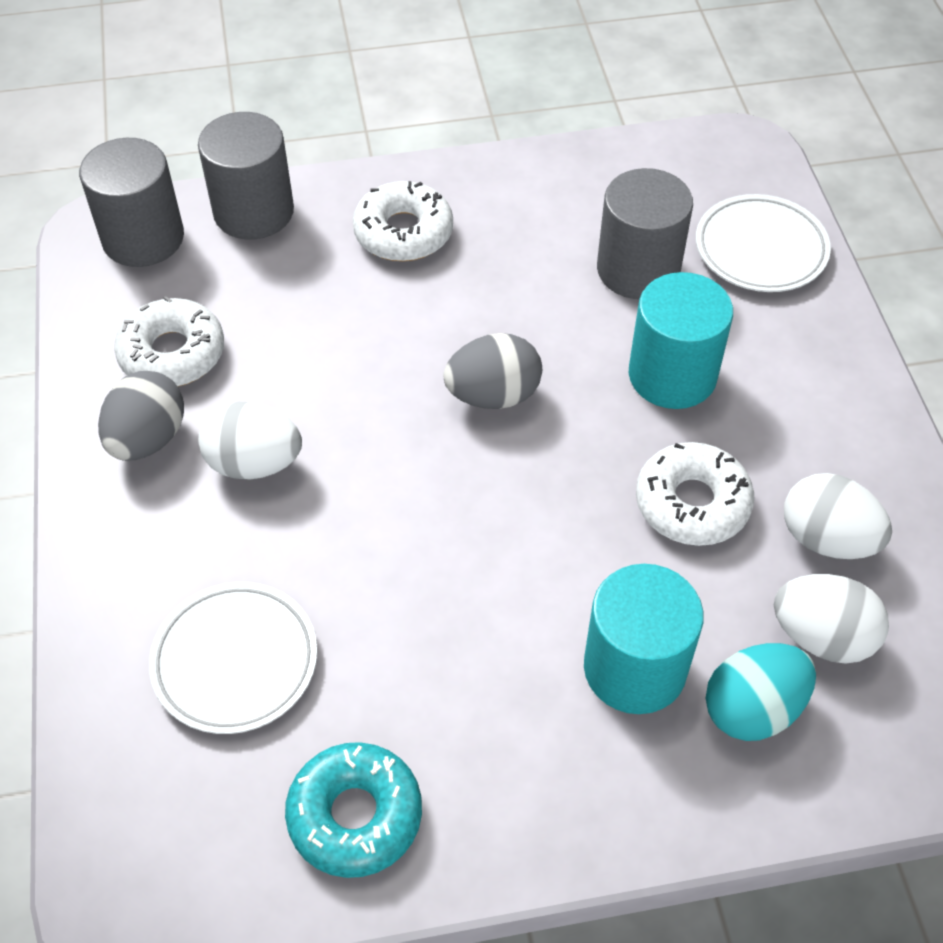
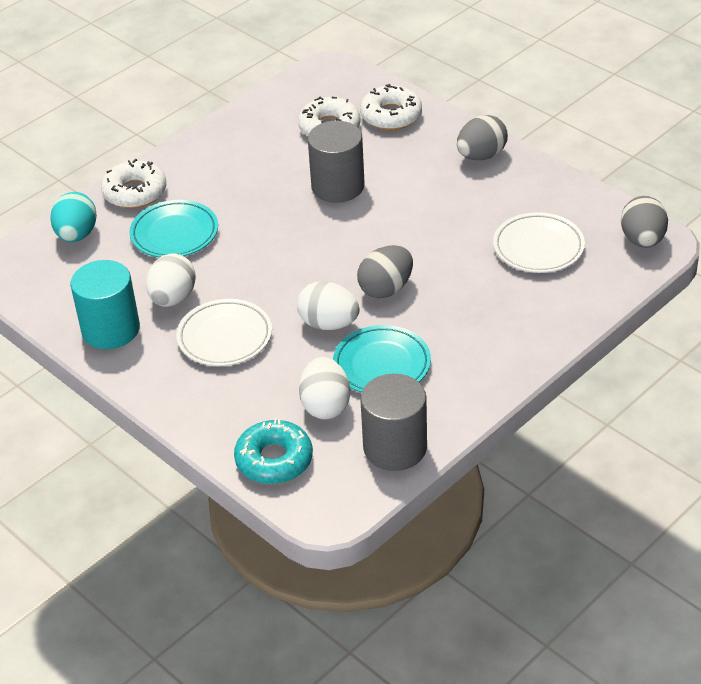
grey cylinder: 3 -> 2
grey egg: 2 -> 3
turquoise cylinder: 2 -> 1
turquoise plate: 0 -> 2

